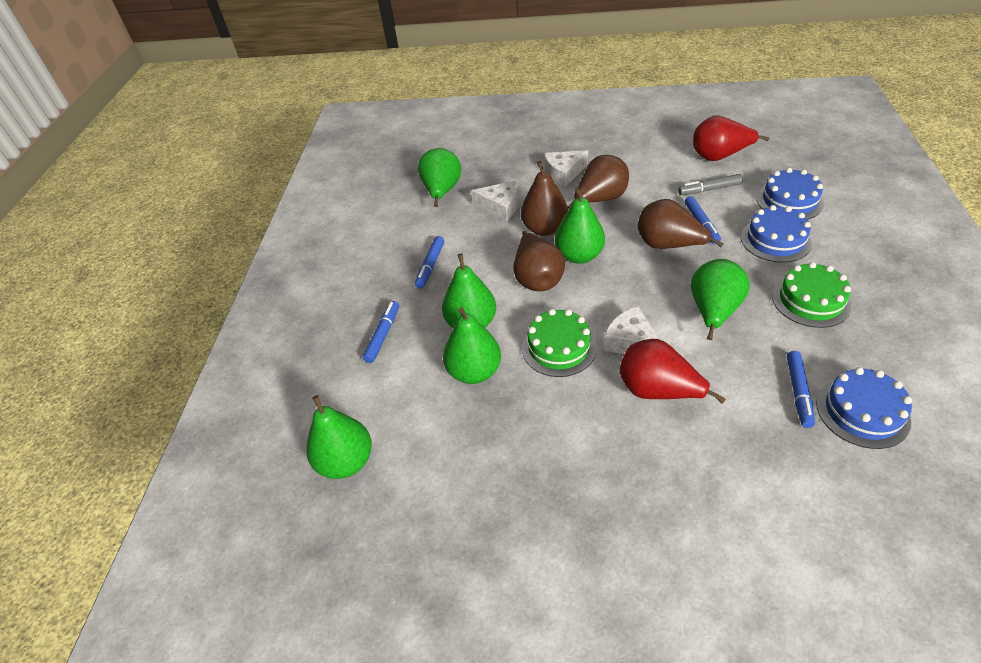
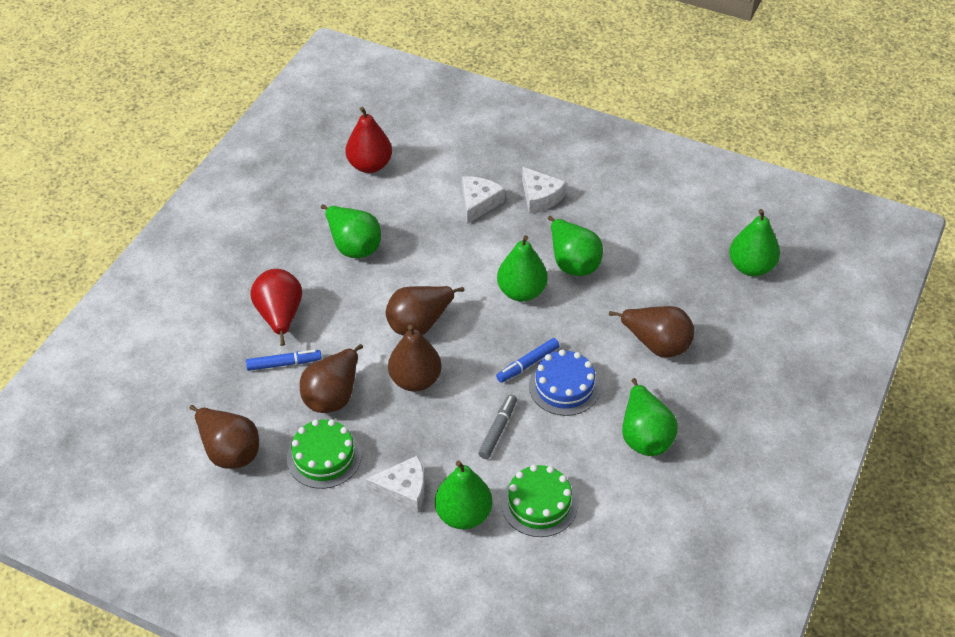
blue cake: 3 -> 1
blue marker: 4 -> 2
brown pear: 4 -> 5

